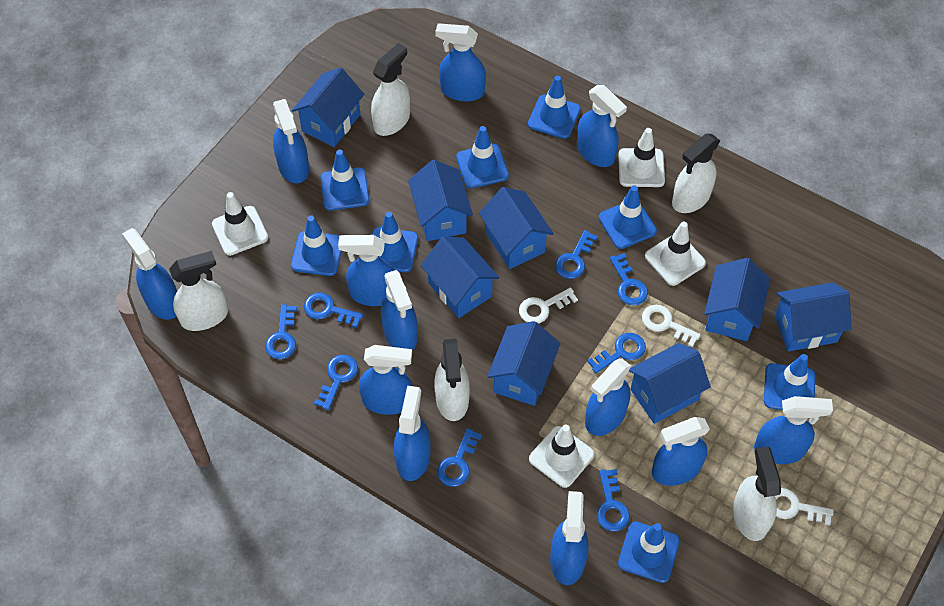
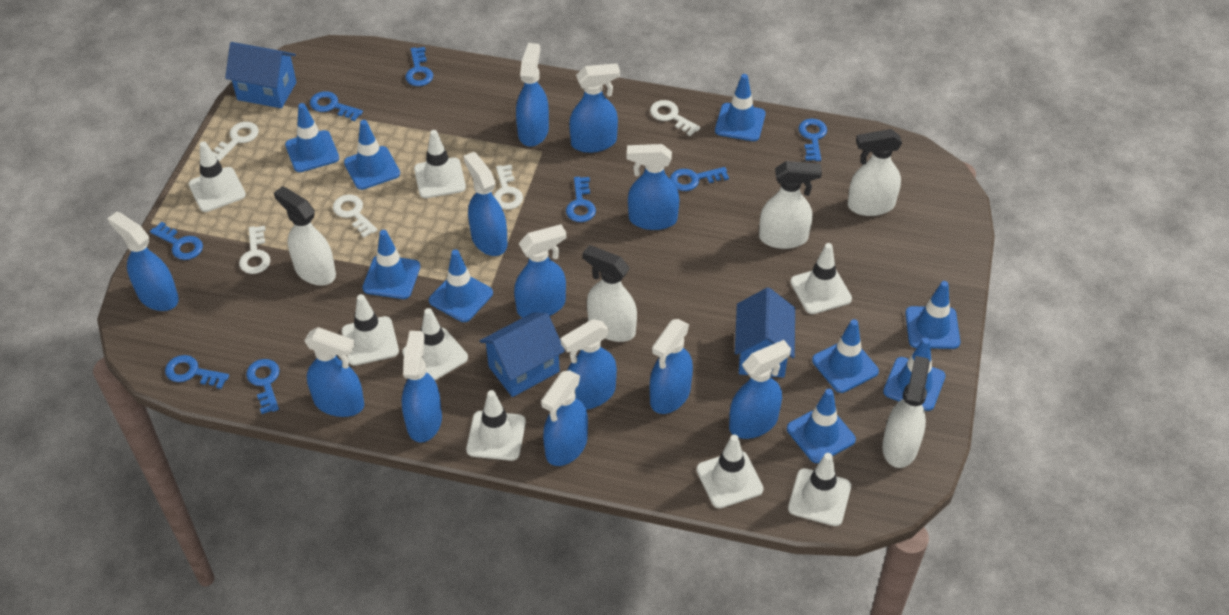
blue house: 8 -> 3
blue traffic cone: 8 -> 9
white key: 3 -> 5
white traffic cone: 4 -> 8

